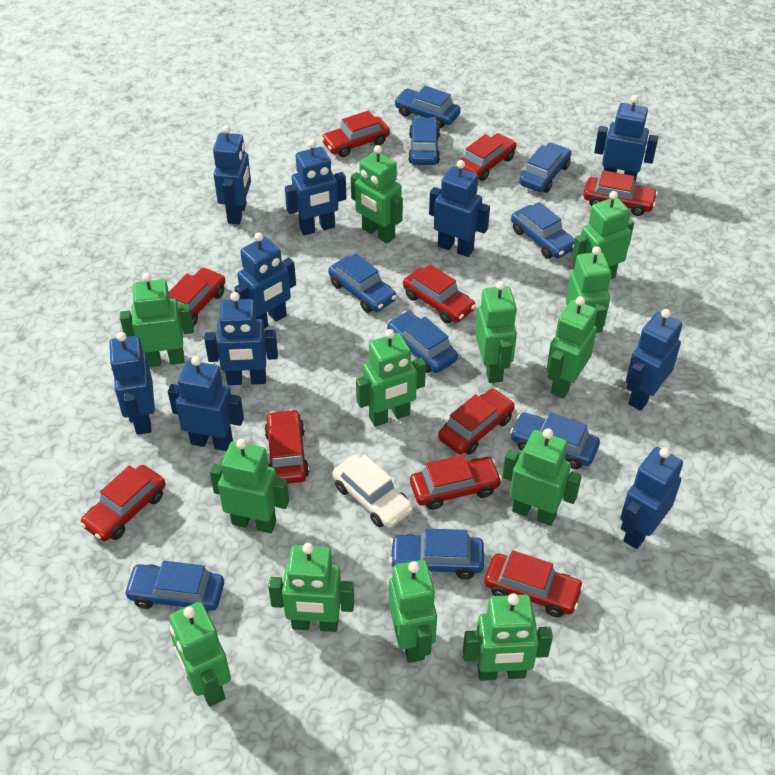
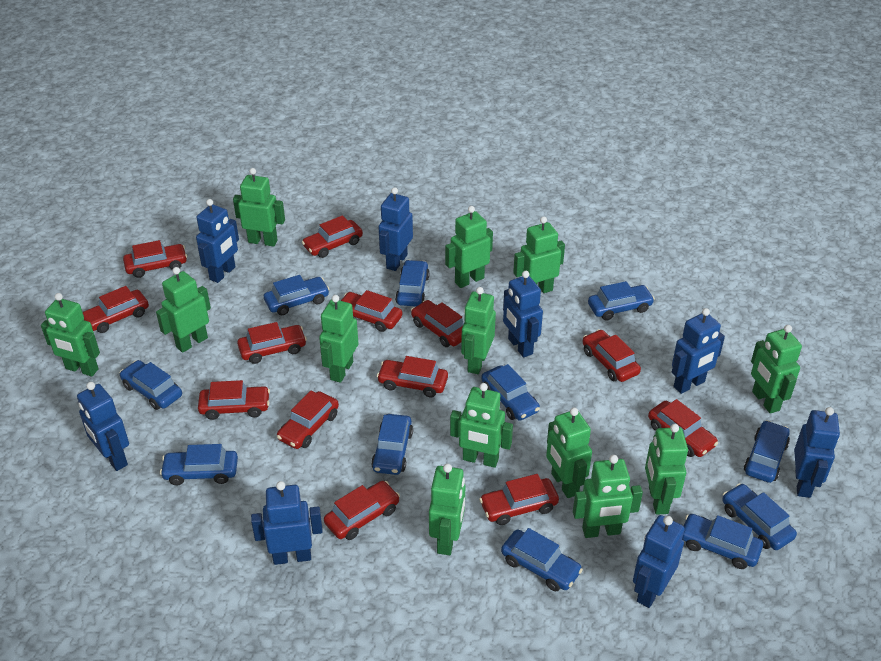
blue car: 9 -> 11
blue robot: 10 -> 8
red car: 10 -> 13
white car: 1 -> 0

